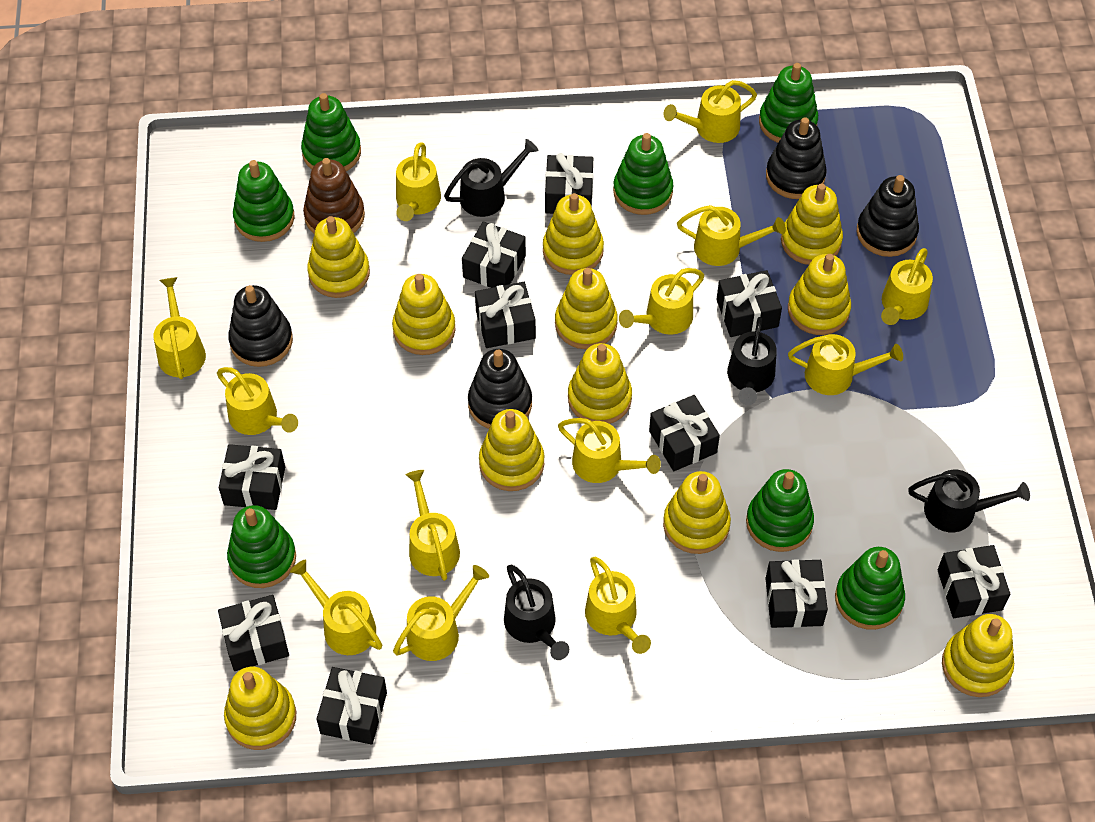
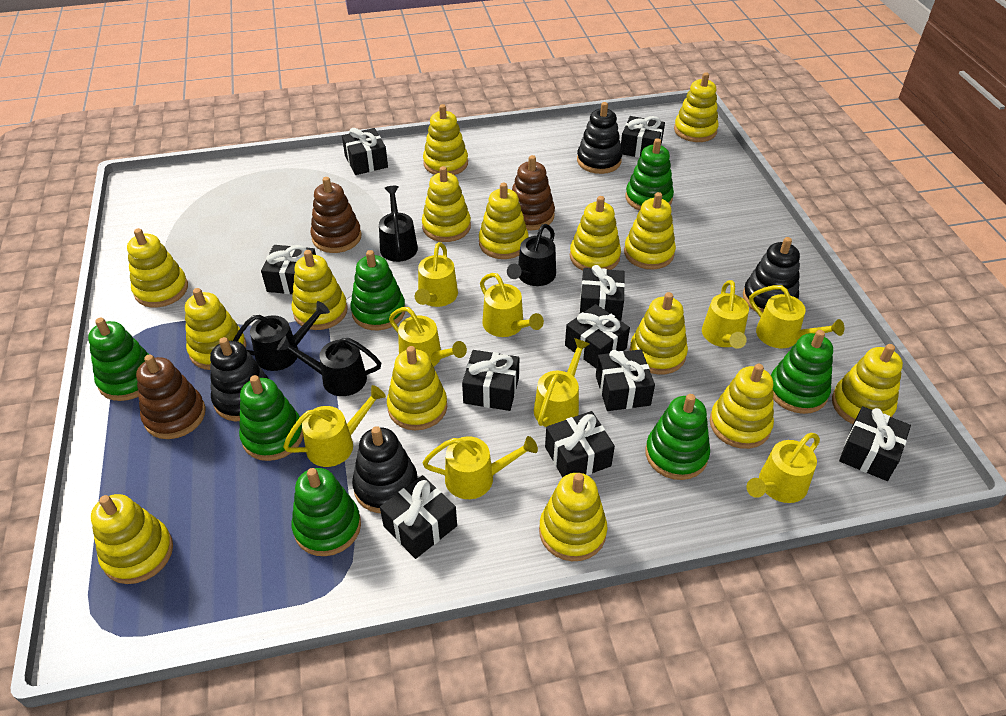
brown stacking toy: 1 -> 3
yellow stacking toy: 11 -> 15
yellow watering can: 13 -> 9

